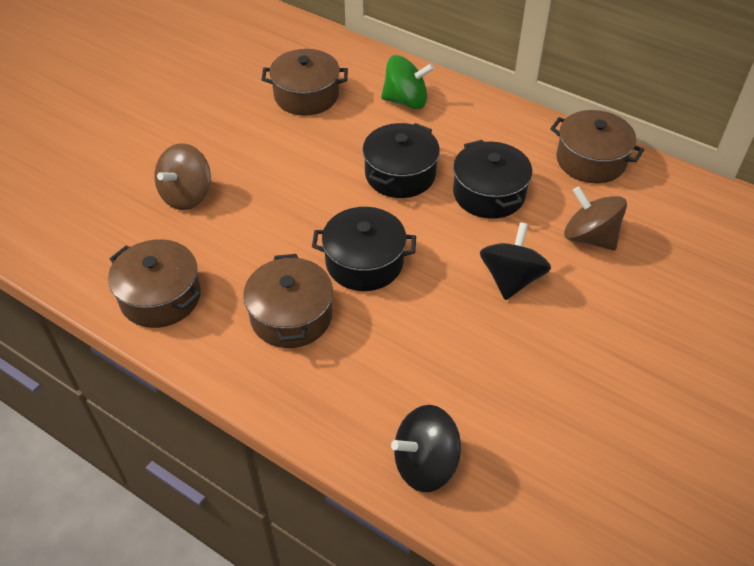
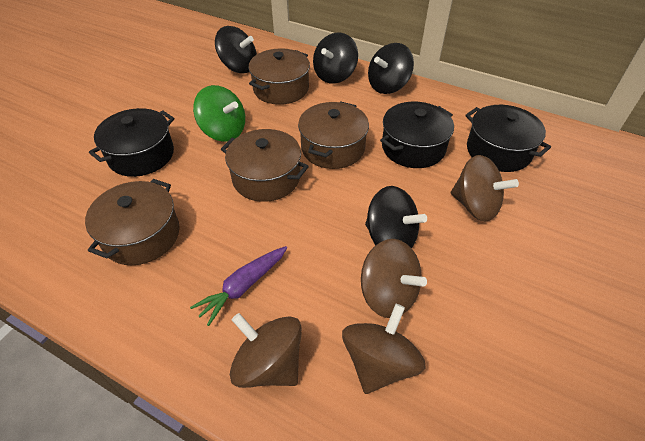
black spinning top: 2 -> 4
brown spinning top: 2 -> 4
purple carrot: 0 -> 1

